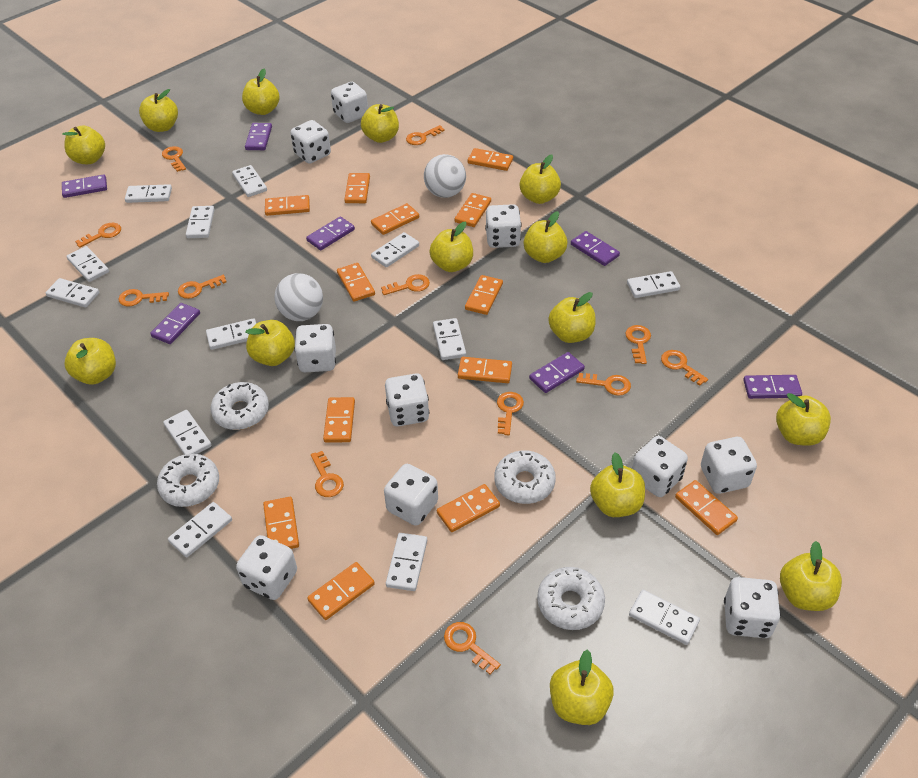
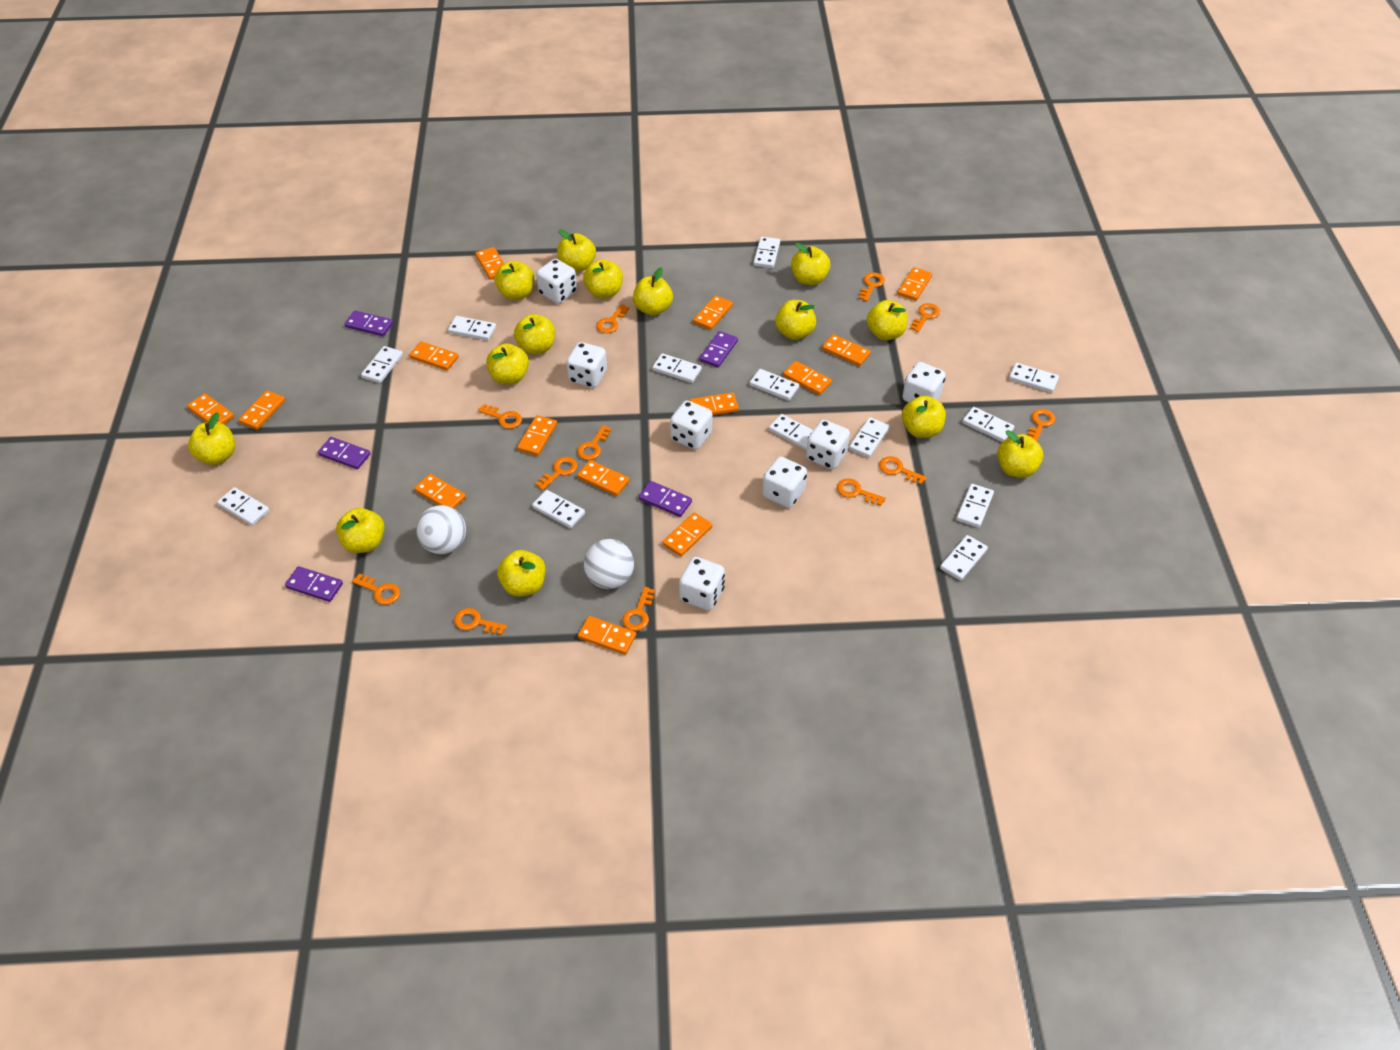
orange domino: 13 -> 14
purple domino: 7 -> 5
white dice: 10 -> 7
white donut: 4 -> 0

